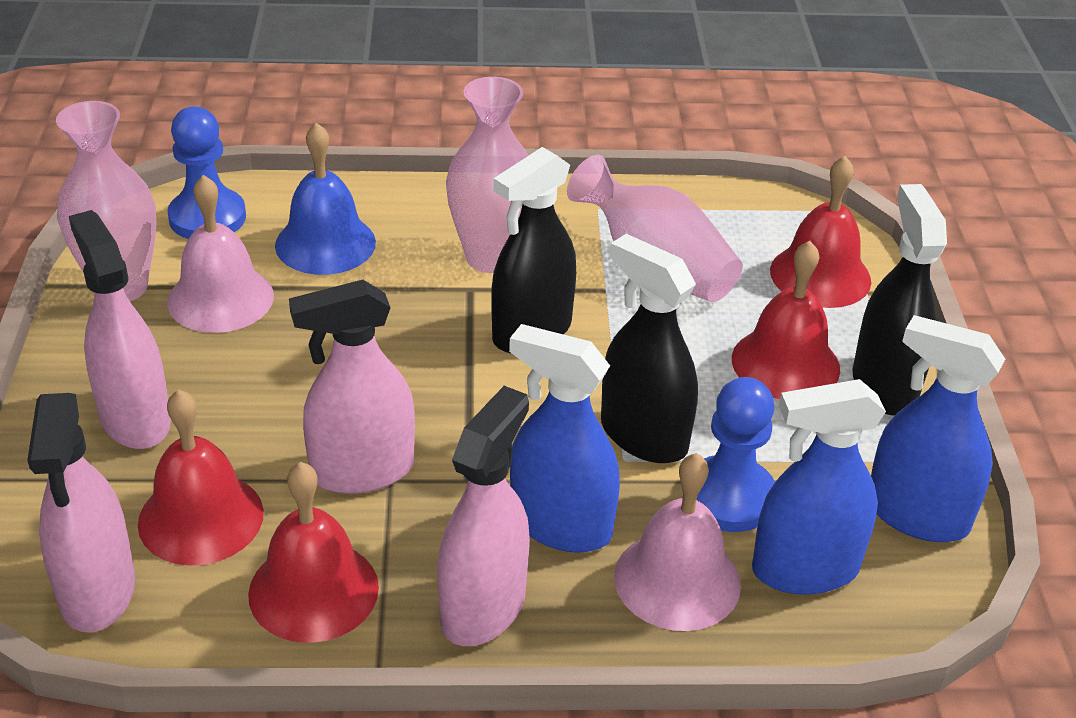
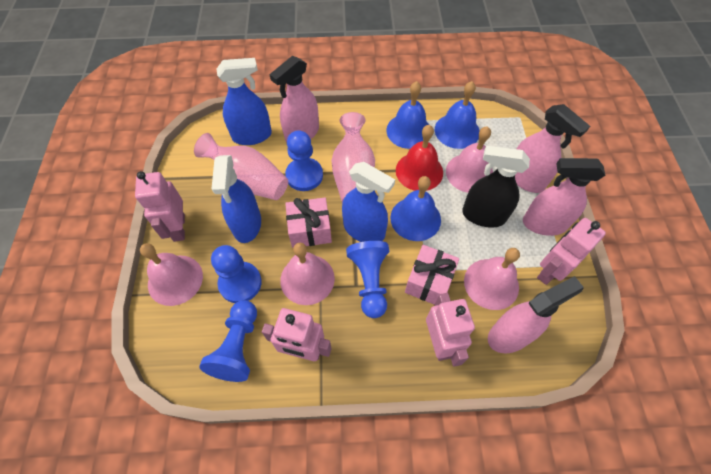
black spray bottle: 3 -> 1
blue bell: 1 -> 3
blue pawn: 2 -> 4
pink bell: 2 -> 4
pink gift: 0 -> 2
pink robot: 0 -> 4
pink vase: 3 -> 2
red bell: 4 -> 1

